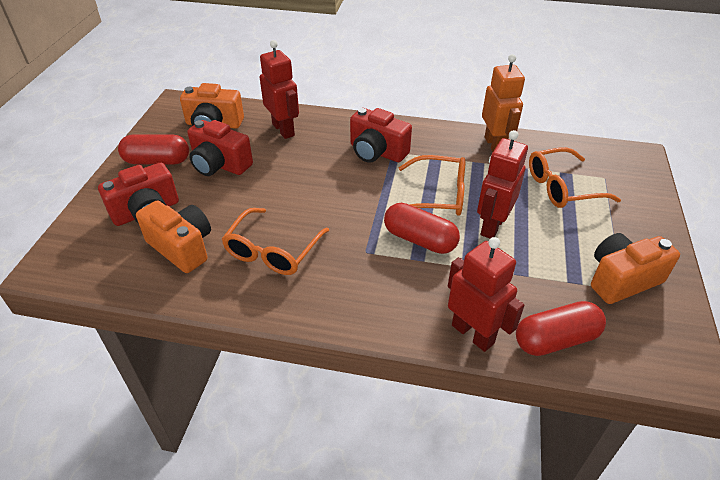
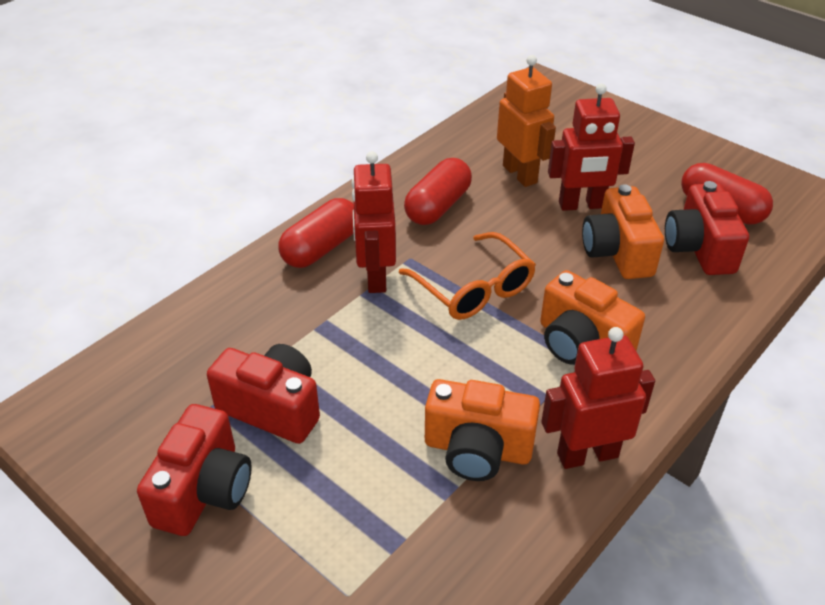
orange glasses: 3 -> 1

